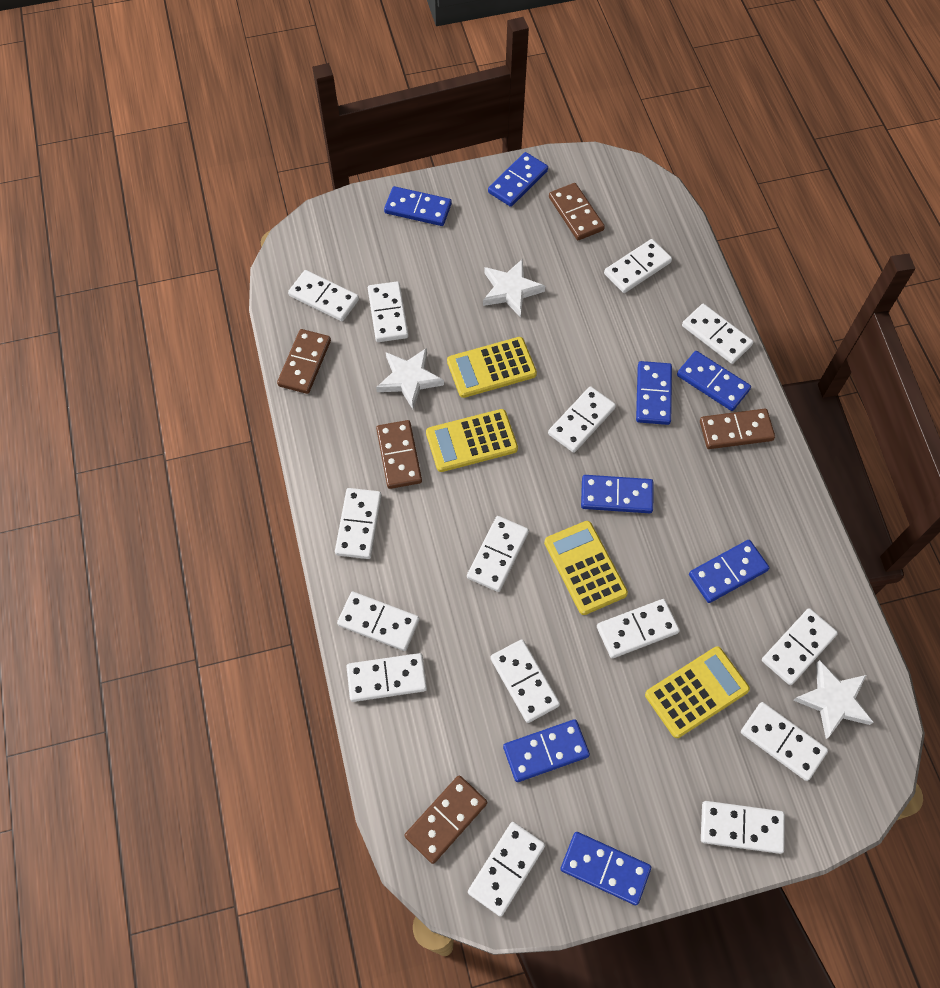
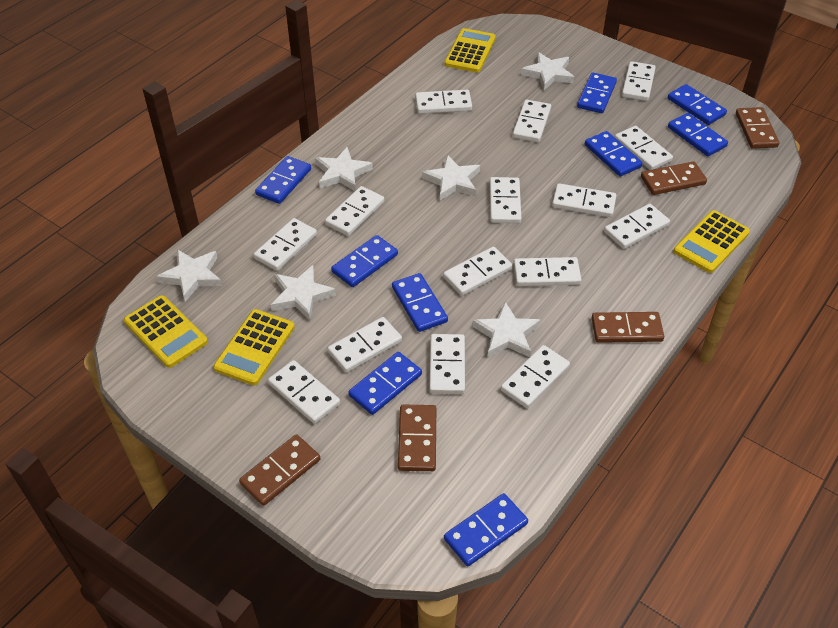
blue domino: 8 -> 9
white star: 3 -> 6

